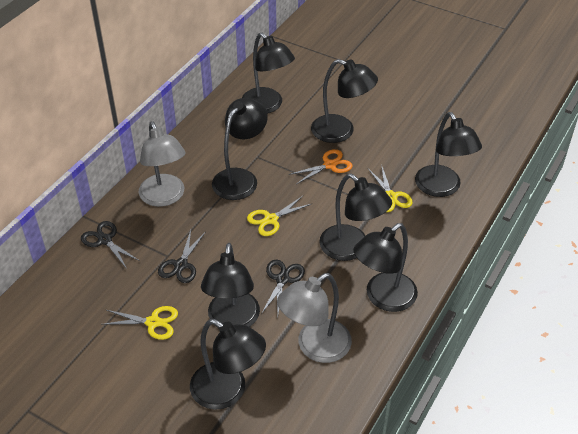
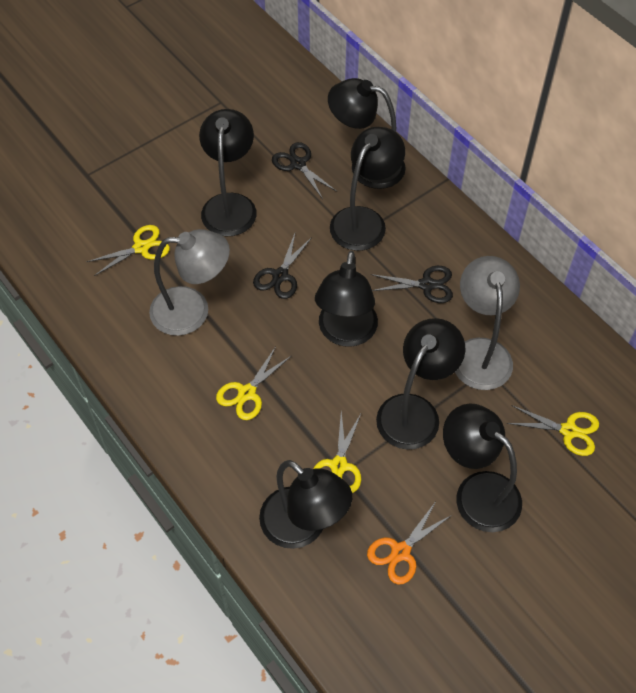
black lamp: 8 -> 7
yellow scissors: 3 -> 4

